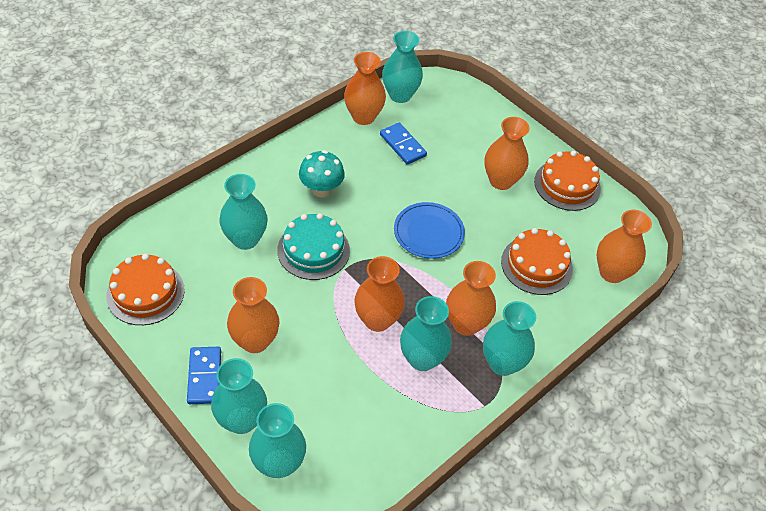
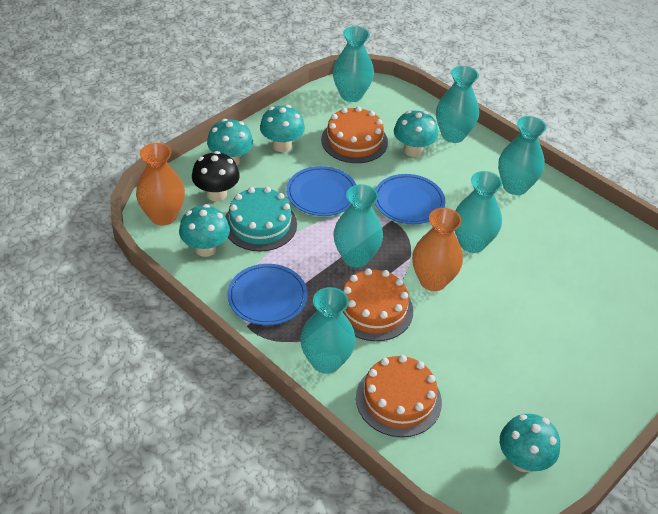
black mushroom: 0 -> 1
blue domino: 2 -> 0
blue plate: 1 -> 3
orange vase: 6 -> 2
turquoise mushroom: 1 -> 5

